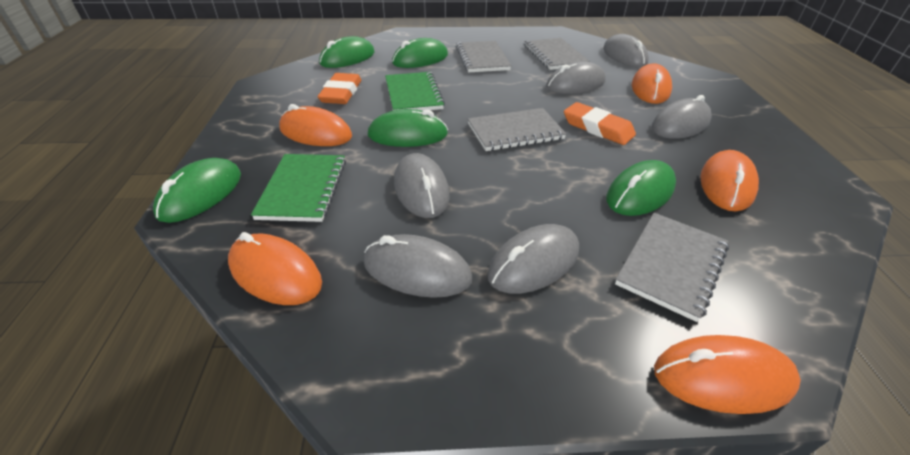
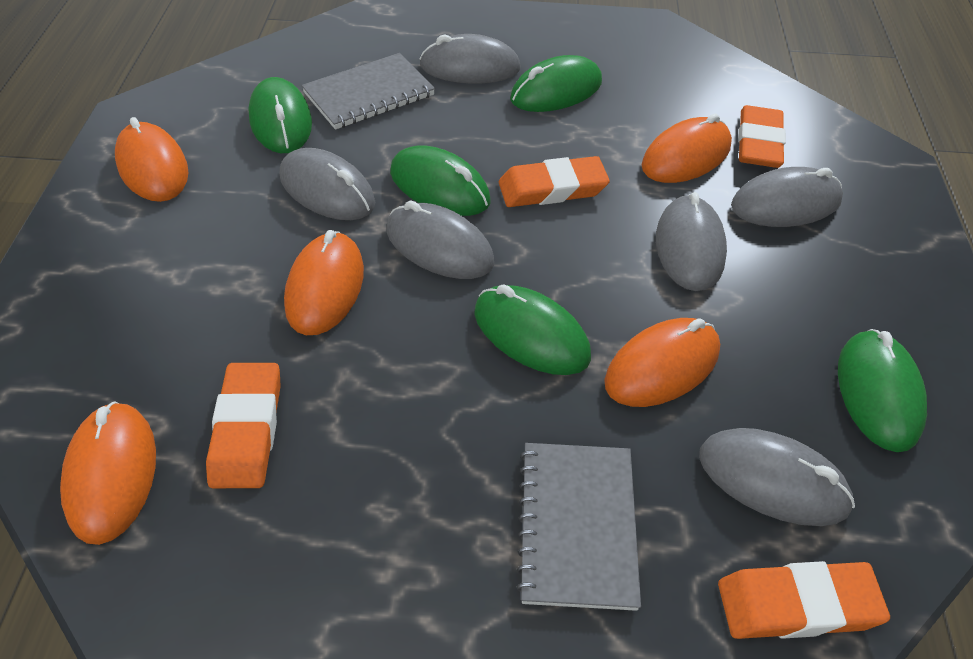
green notebook: 2 -> 0
grey notebook: 4 -> 2
orange eraser: 2 -> 4

